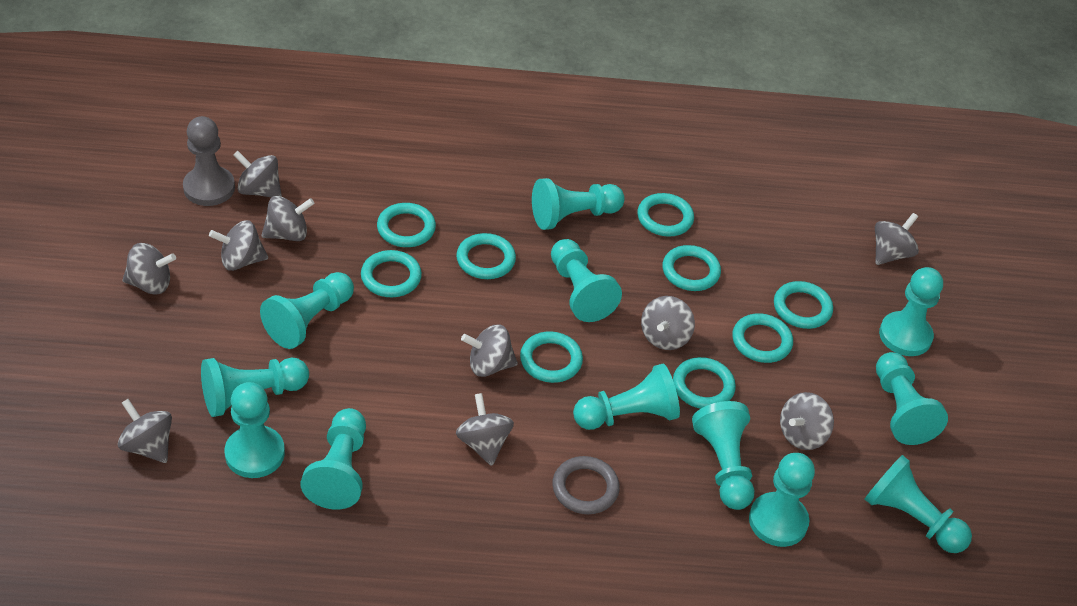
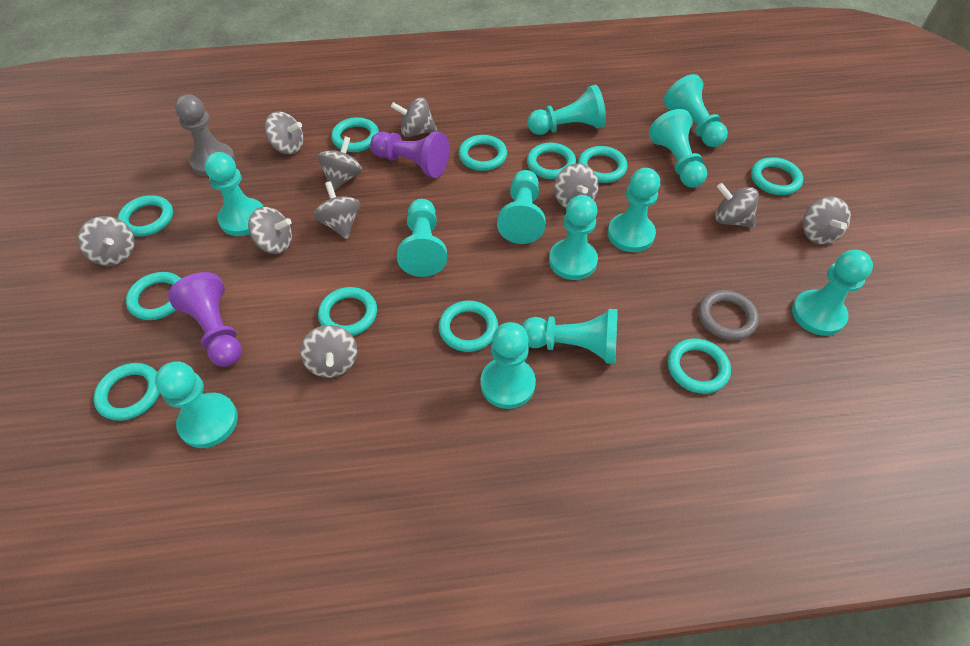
purple pawn: 0 -> 2
turquoise ring: 9 -> 11

